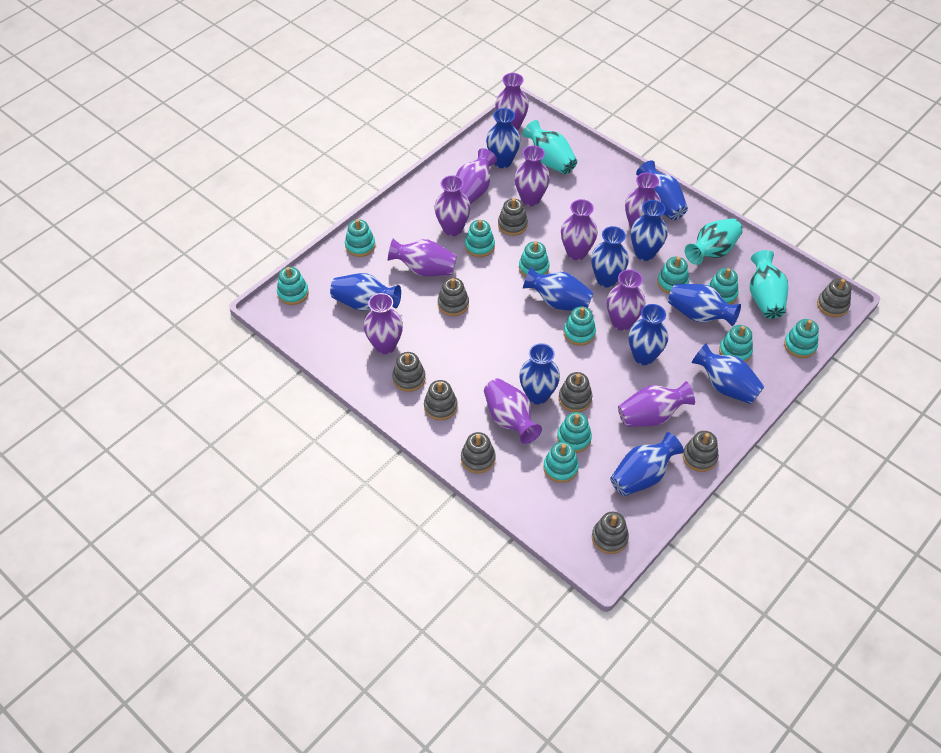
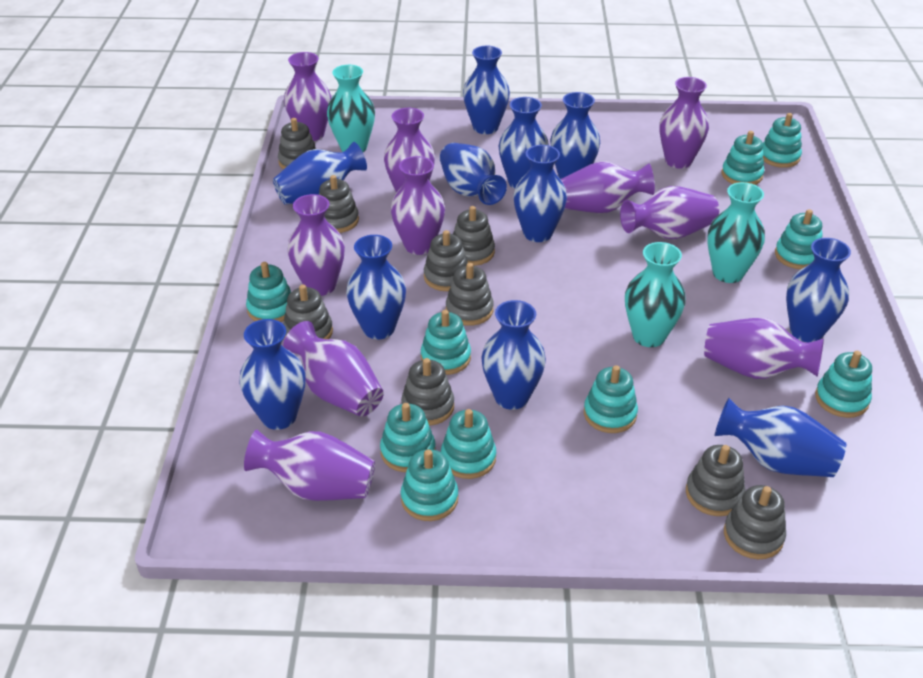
purple vase: 11 -> 10
turquoise stacking toy: 11 -> 10

